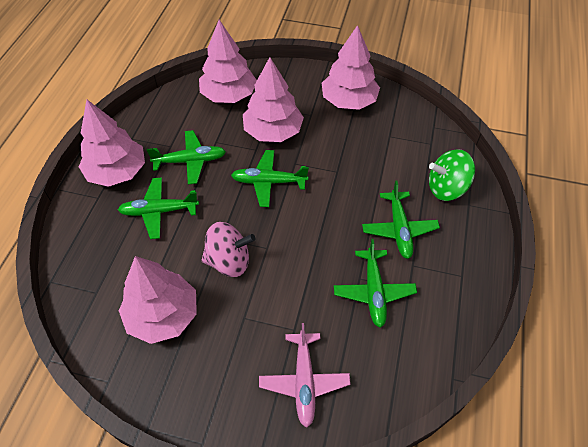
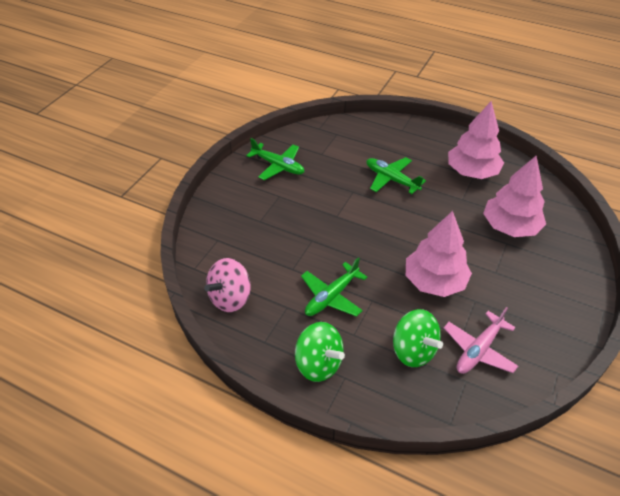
green plane: 5 -> 3
green spinning top: 1 -> 2
pink tree: 5 -> 3

